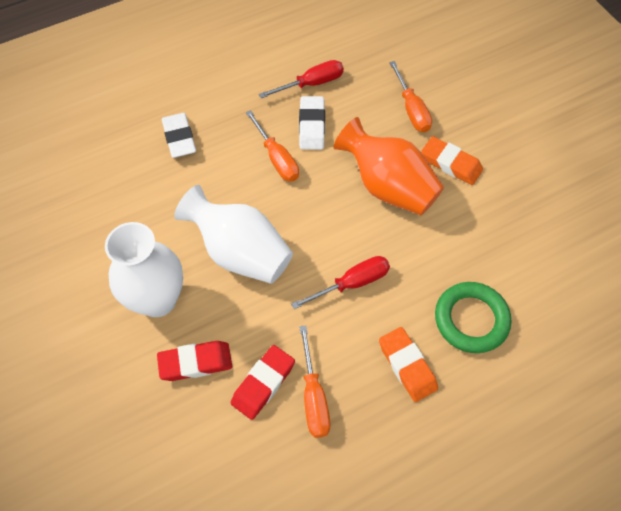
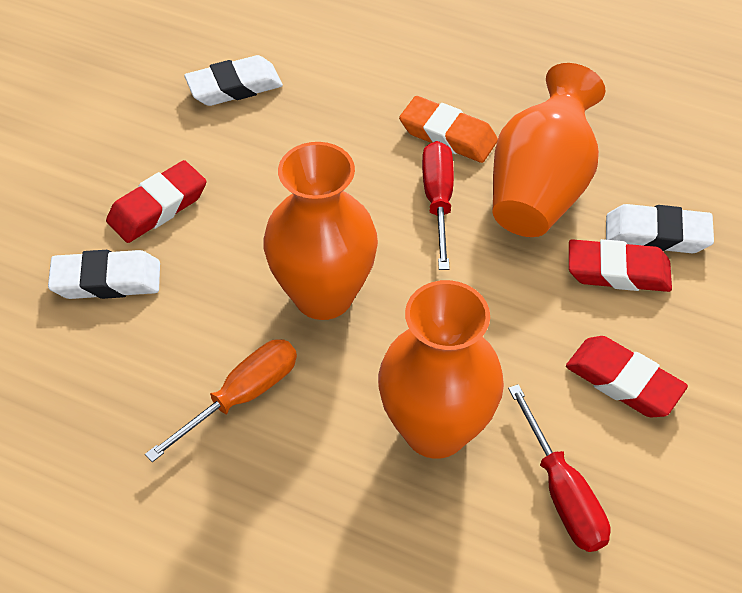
green ring: 1 -> 0
orange eraser: 2 -> 1
orange screwdriver: 3 -> 1
orange vase: 1 -> 3
red eraser: 2 -> 3
white eraser: 2 -> 3
white vase: 2 -> 0

